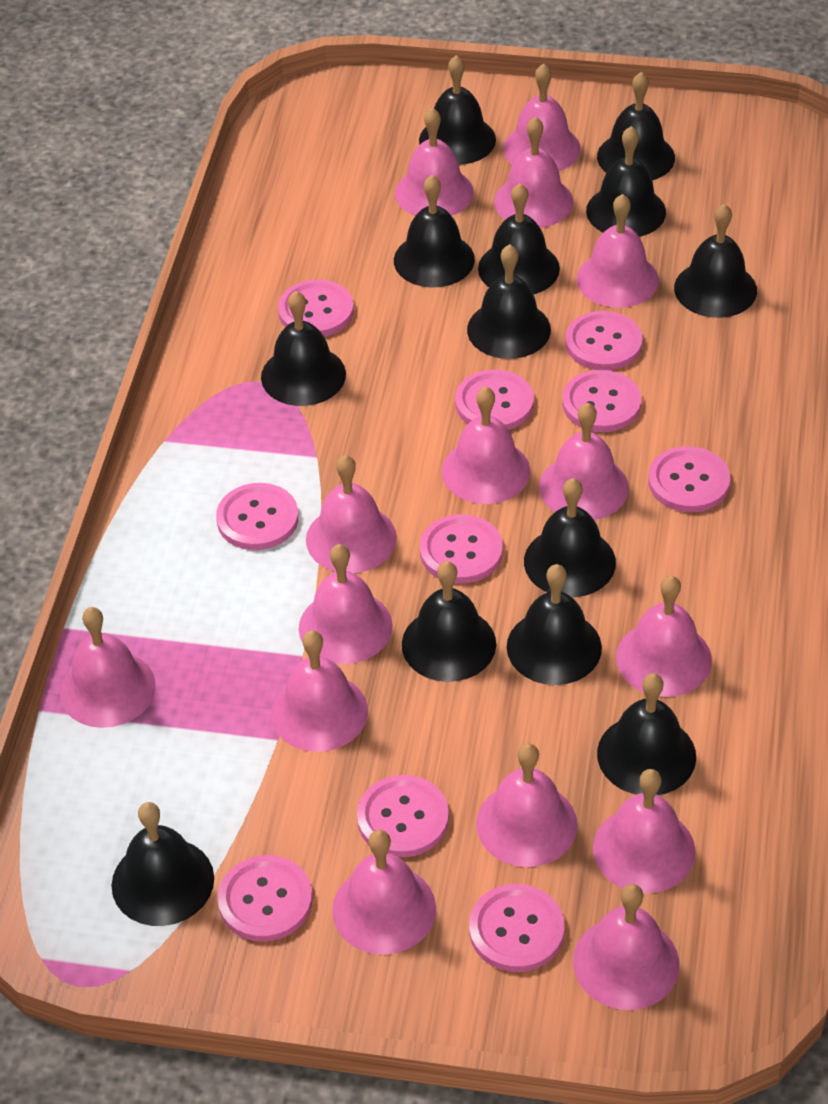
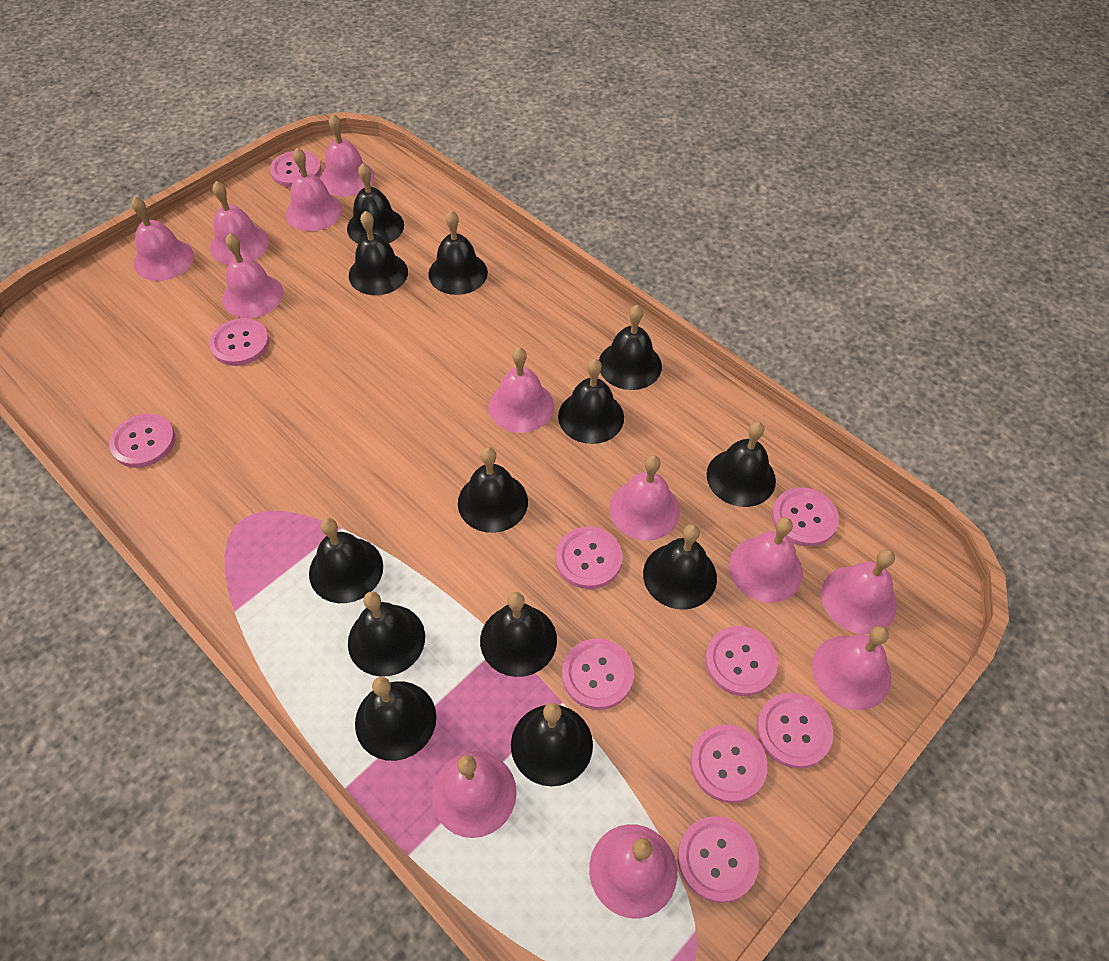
pink bell: 15 -> 12

